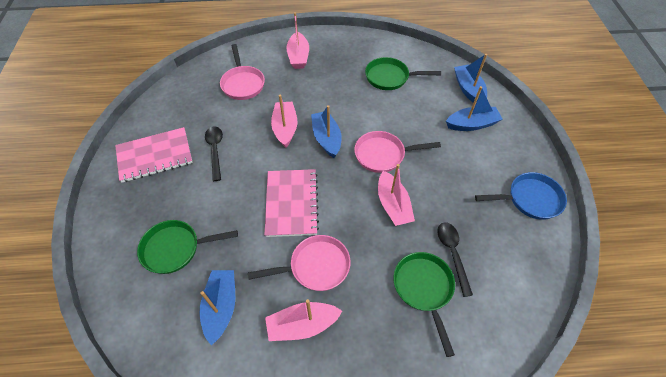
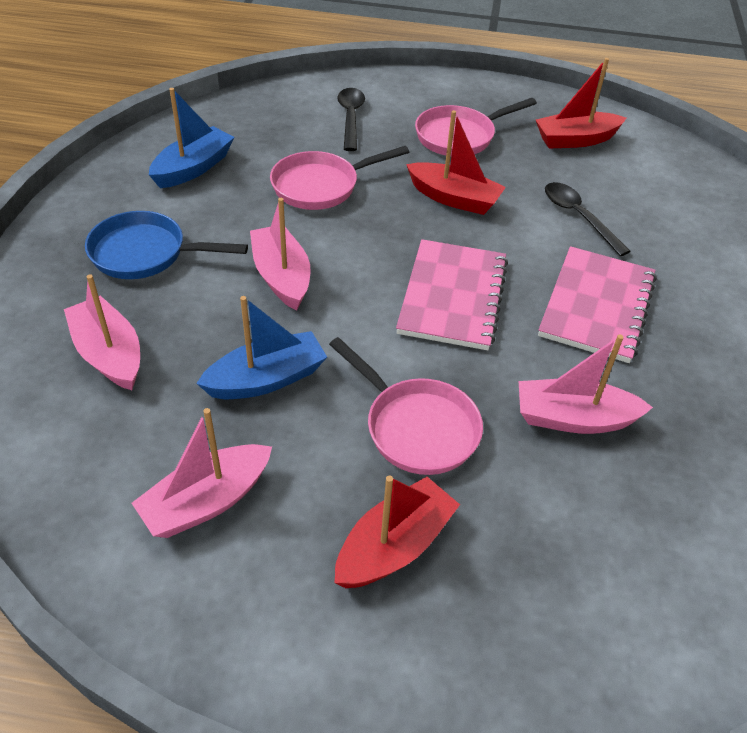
blue boat: 4 -> 2
green pan: 3 -> 0
red boat: 0 -> 3

